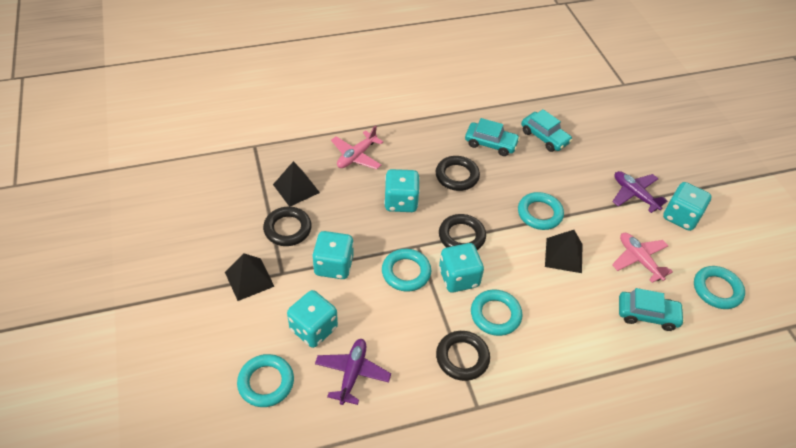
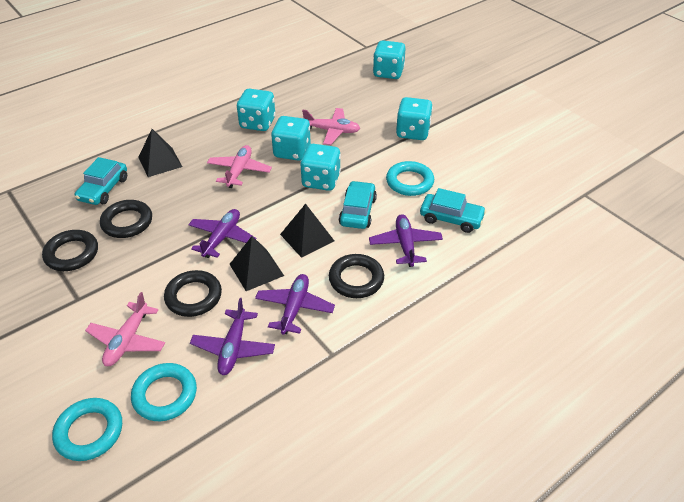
pink plane: 2 -> 3
purple plane: 2 -> 4
turquoise ring: 5 -> 3

